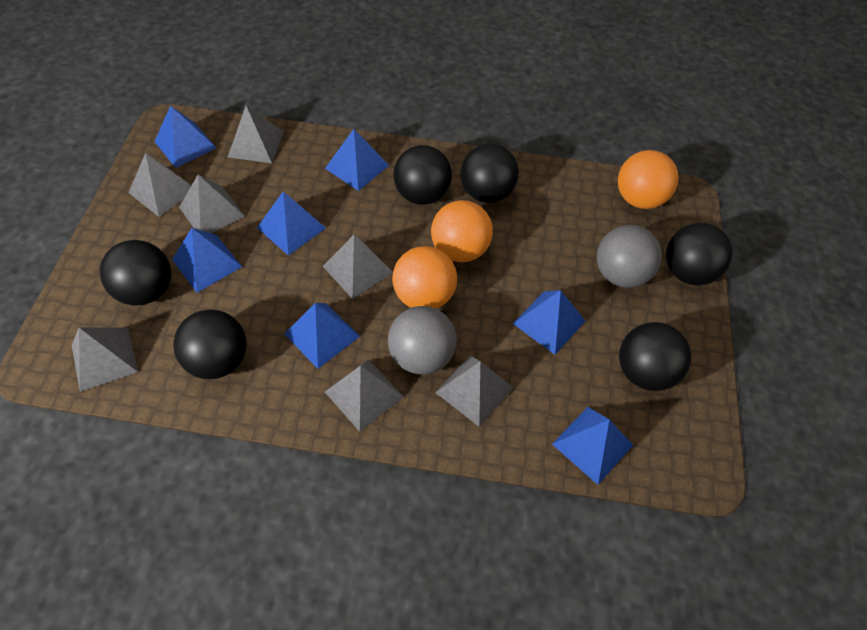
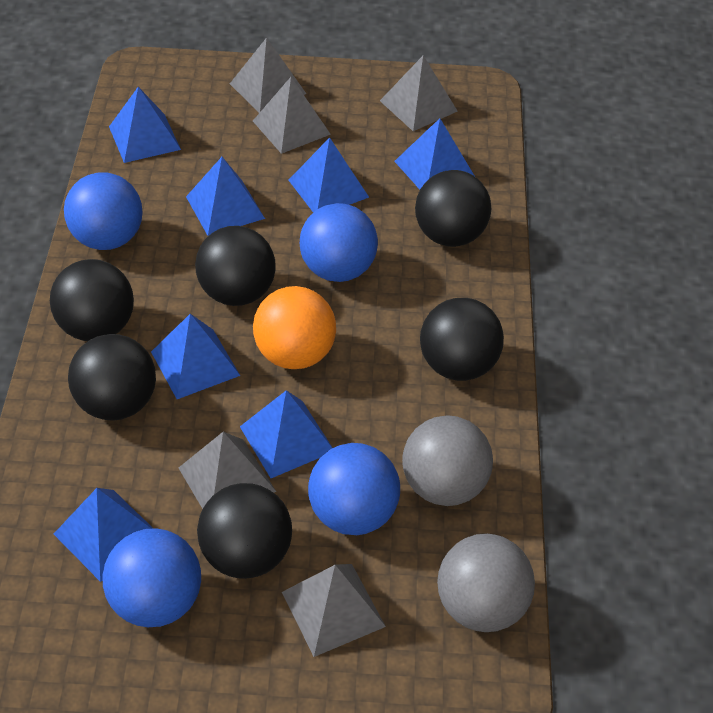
blue ball: 0 -> 4
grey pyramid: 7 -> 5
orange ball: 3 -> 1

